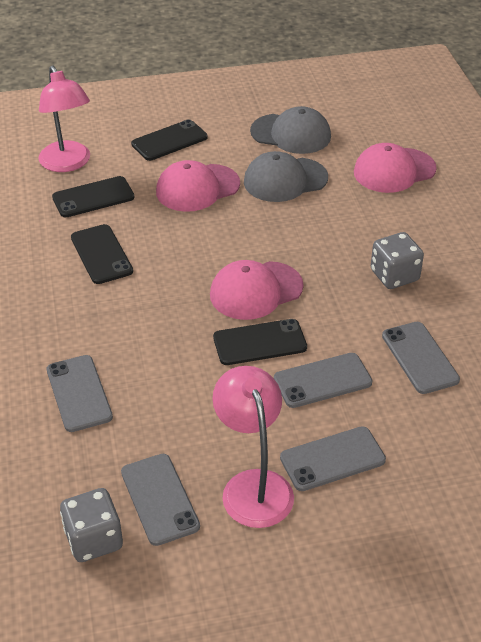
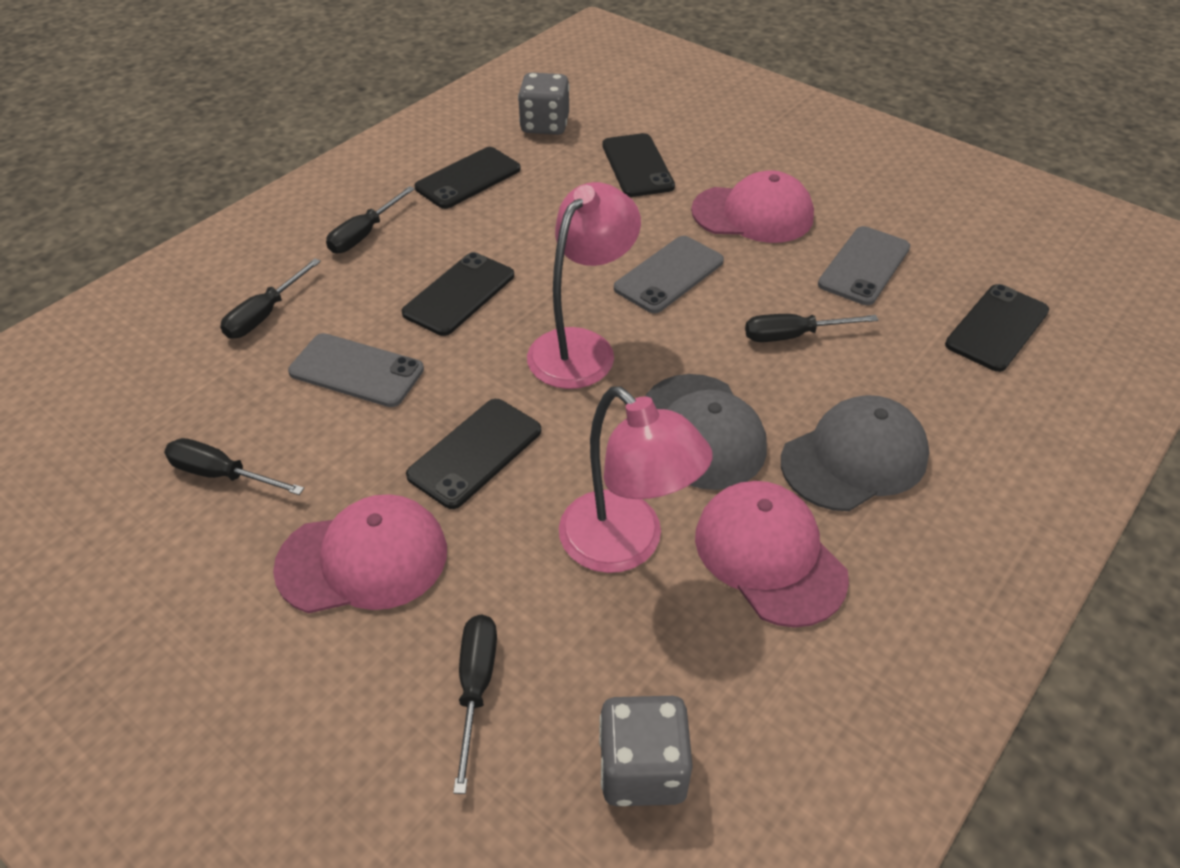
black phone: 4 -> 5
black screwdriver: 0 -> 5
grey phone: 5 -> 3

